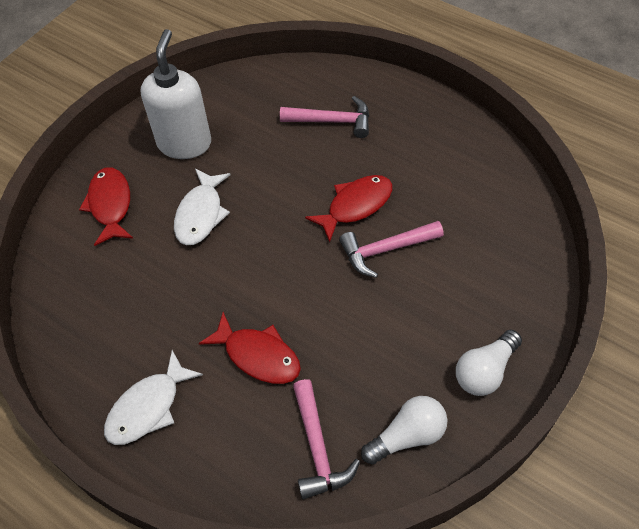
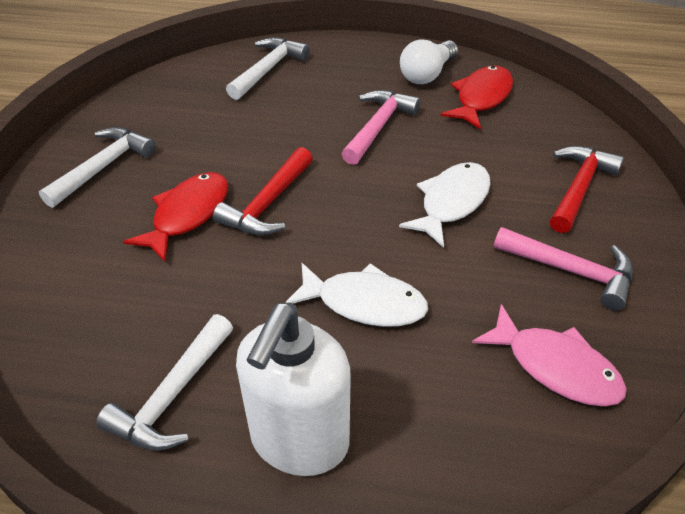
pink fish: 0 -> 1
pink hammer: 3 -> 2
red fish: 3 -> 2
red hammer: 0 -> 2
white hammer: 0 -> 3
white light bulb: 2 -> 1

